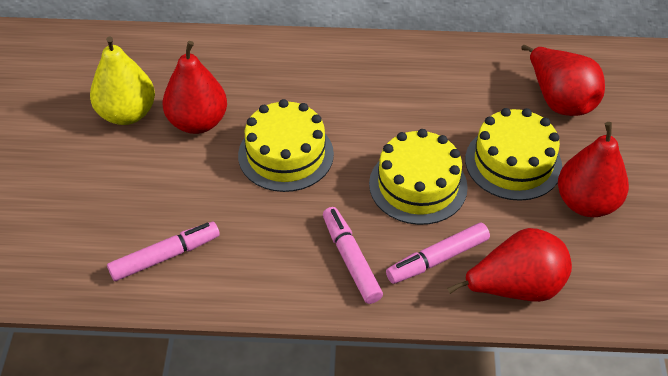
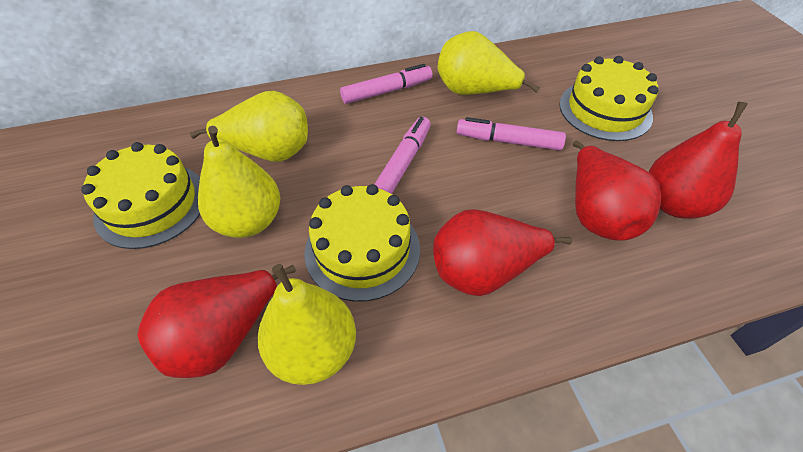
yellow pear: 1 -> 4

